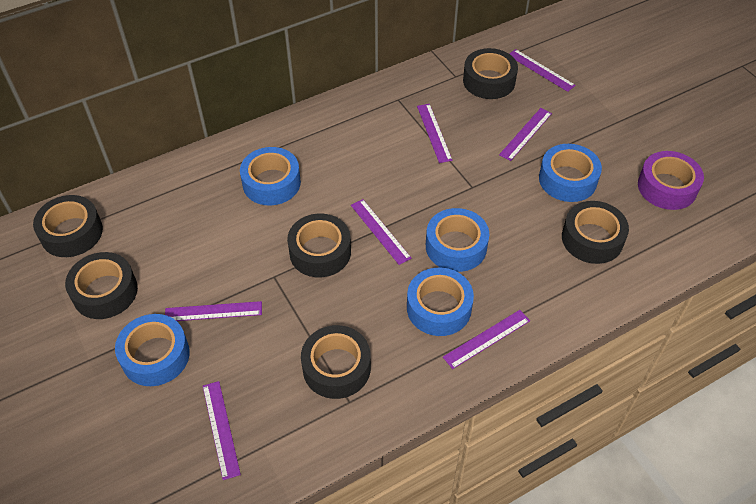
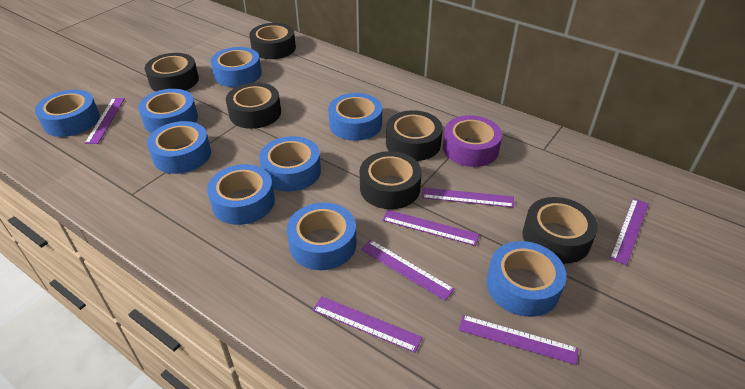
blue tape: 5 -> 9

